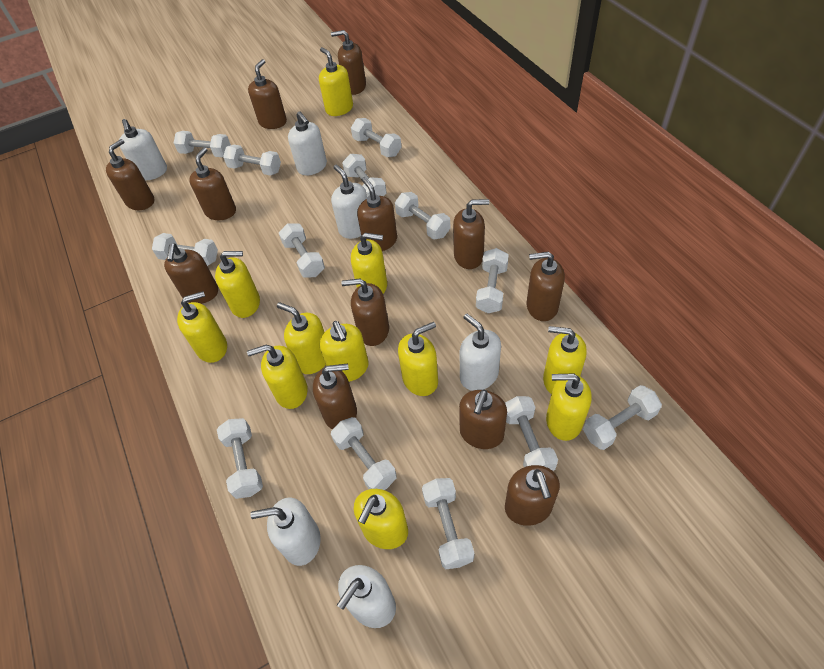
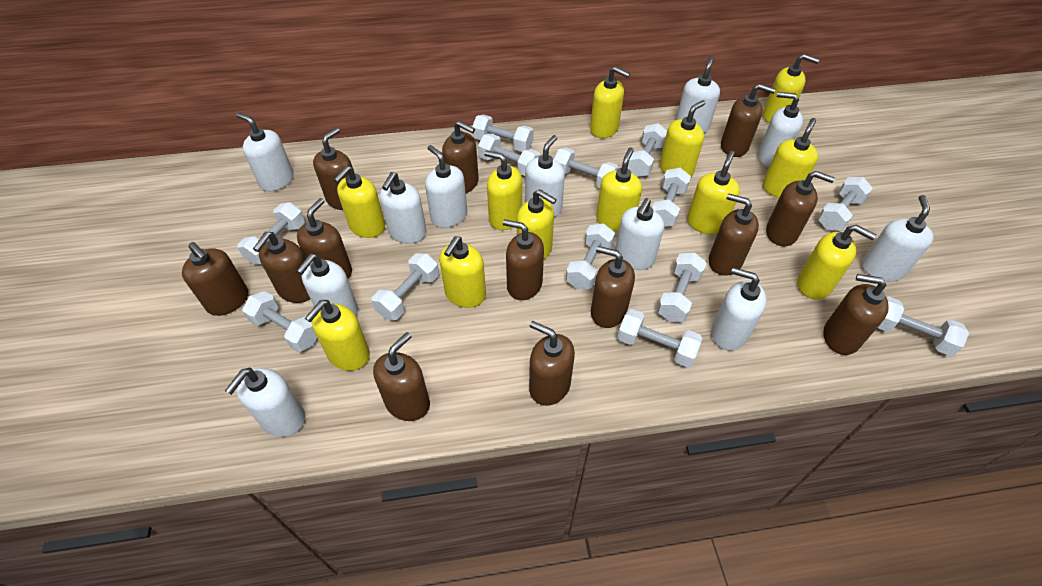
brown soap dispenser: 12 -> 13
white soap dispenser: 6 -> 11
yellow soap dispenser: 11 -> 12

